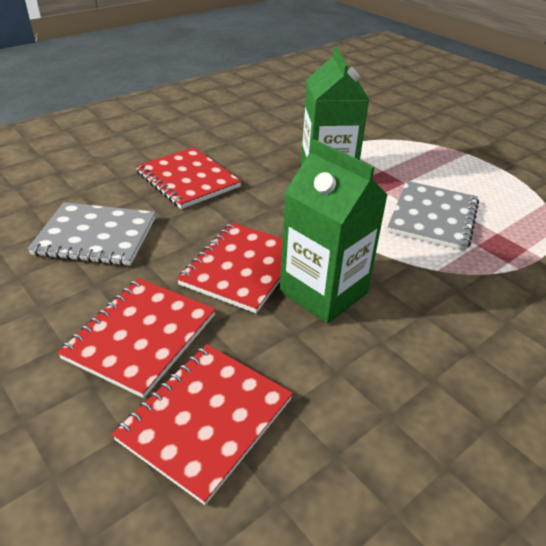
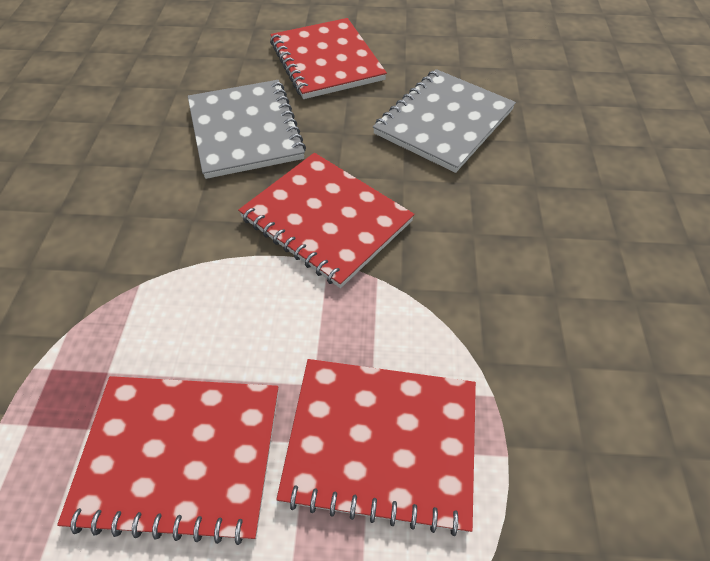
green carton: 2 -> 0

